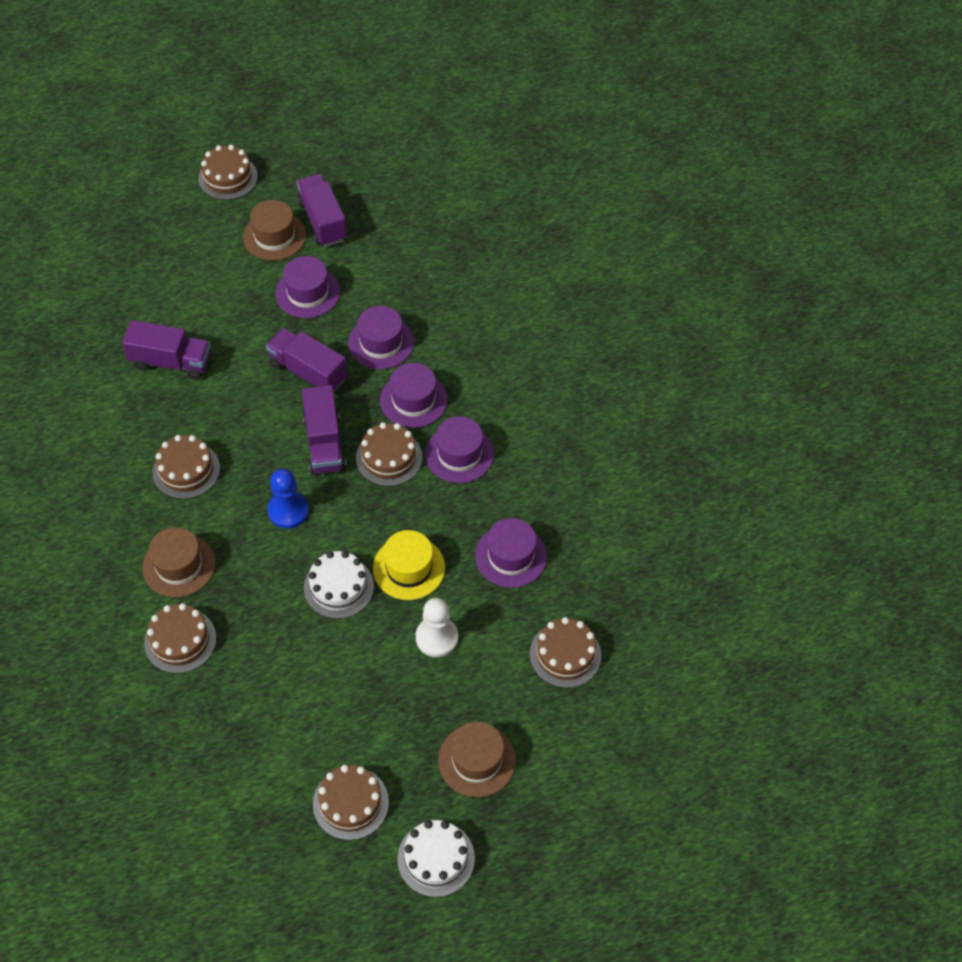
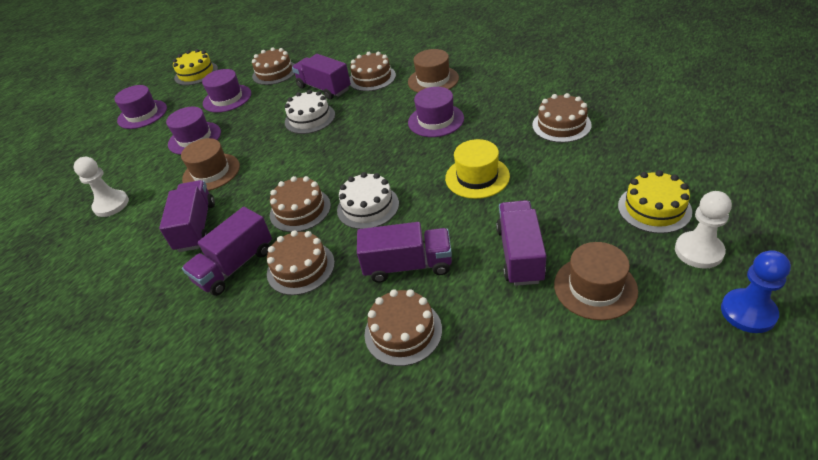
purple hat: 5 -> 4
purple truck: 4 -> 5
white pawn: 1 -> 2
yellow cake: 0 -> 2

